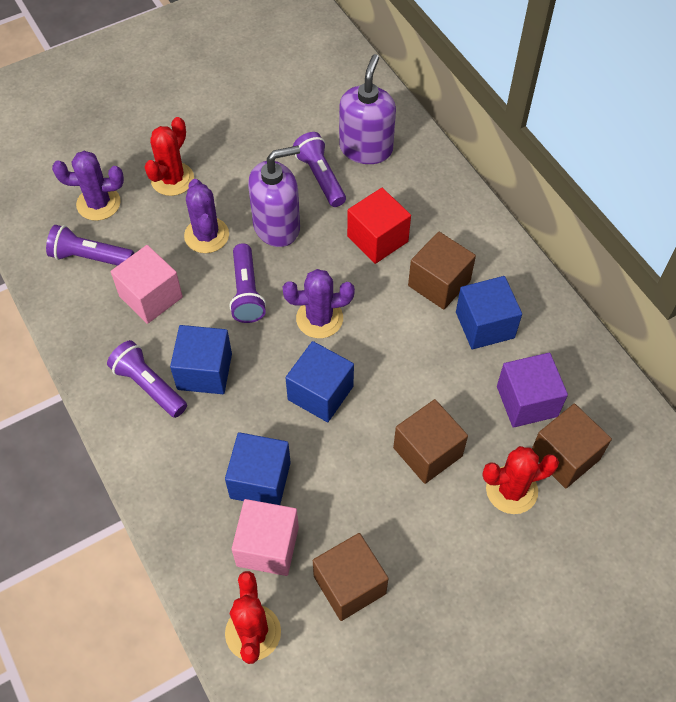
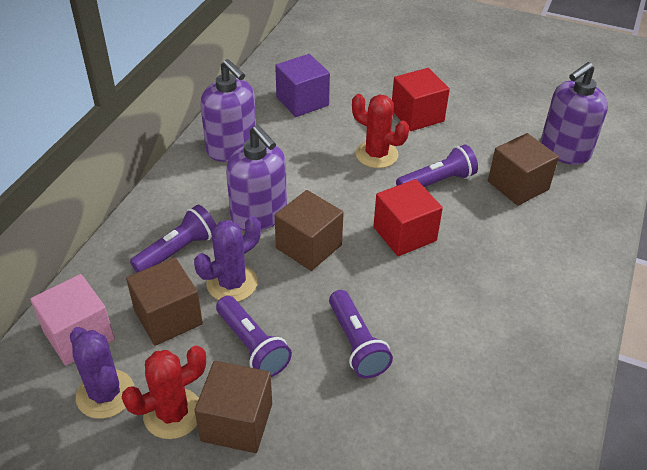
blue cube: 4 -> 0
pink cube: 2 -> 1
purple cactus: 3 -> 2
purple soap dispenser: 2 -> 3
red cactus: 3 -> 2
red cube: 1 -> 2

